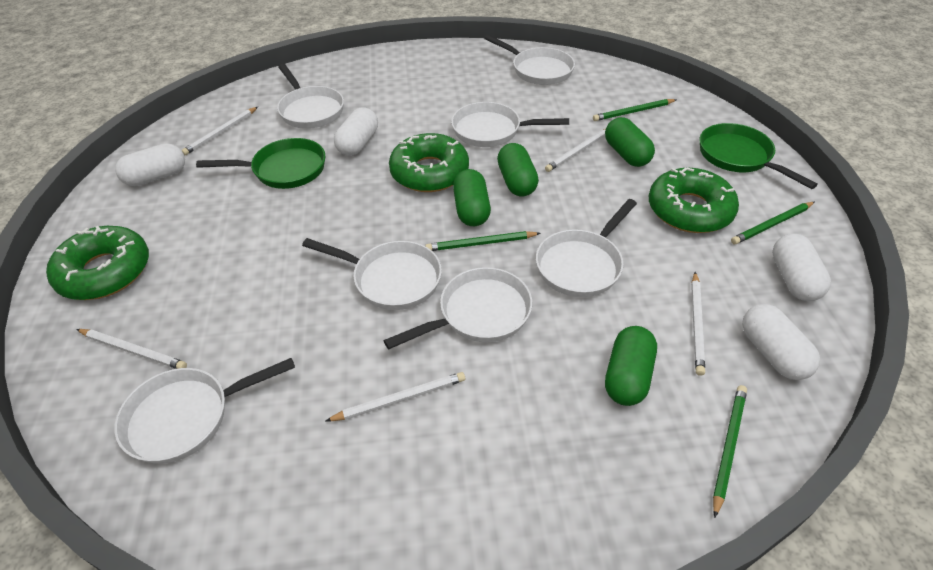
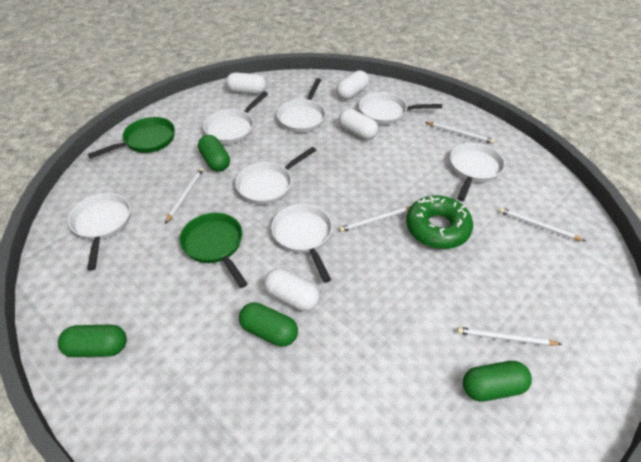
green donut: 3 -> 1
green pencil: 4 -> 0

